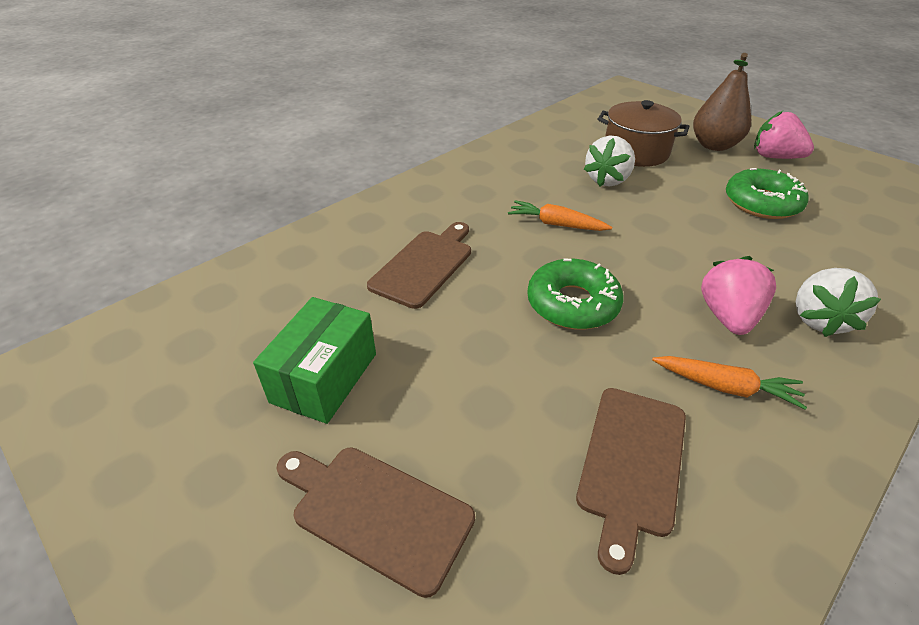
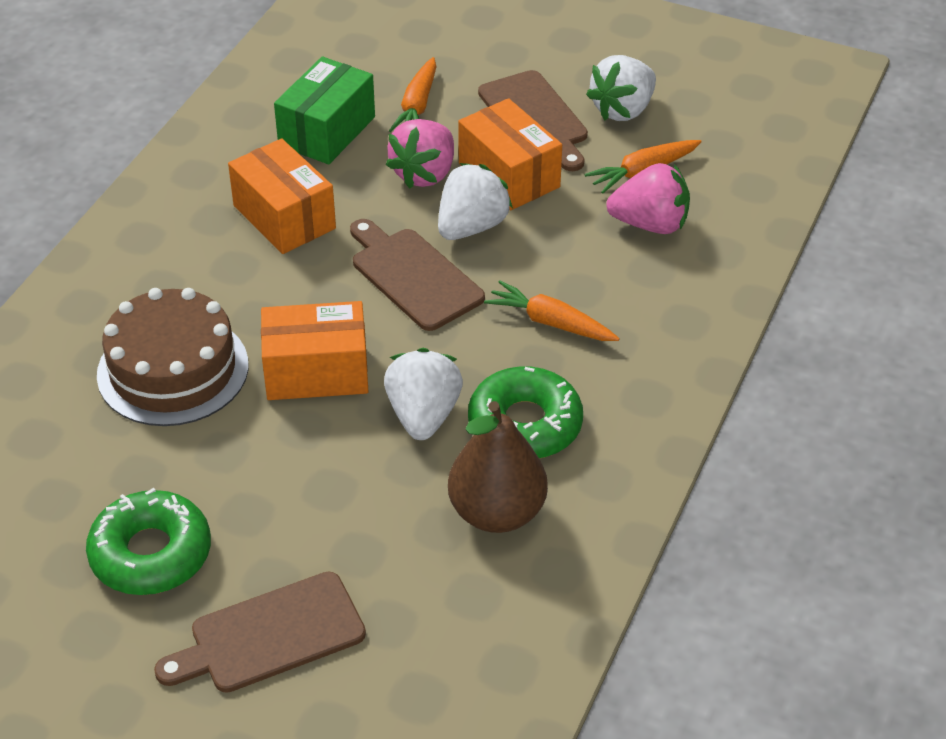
brown cake: 0 -> 1
brown pot: 1 -> 0
orange box: 0 -> 3
orange carrot: 2 -> 3
white strawberry: 2 -> 3

